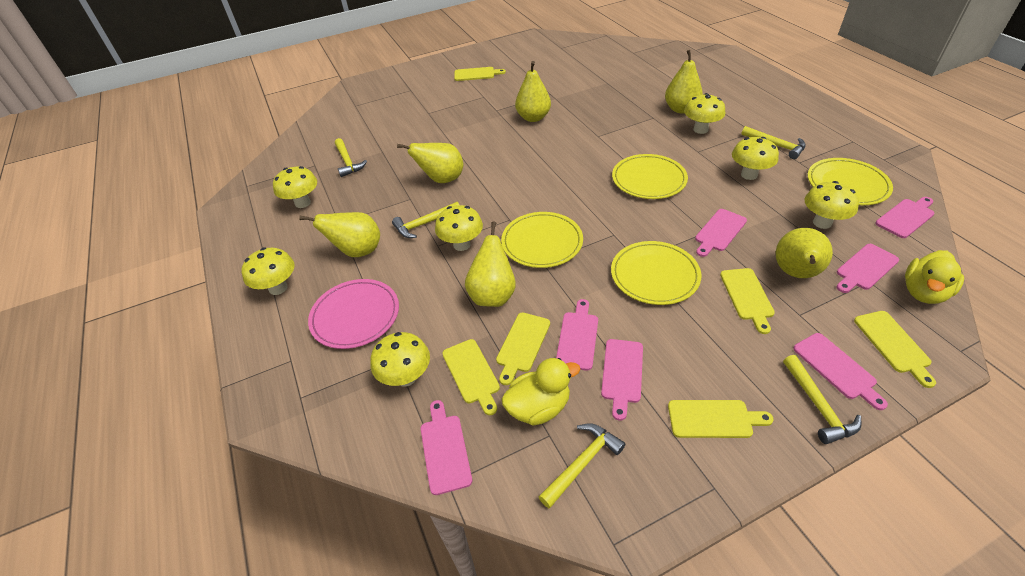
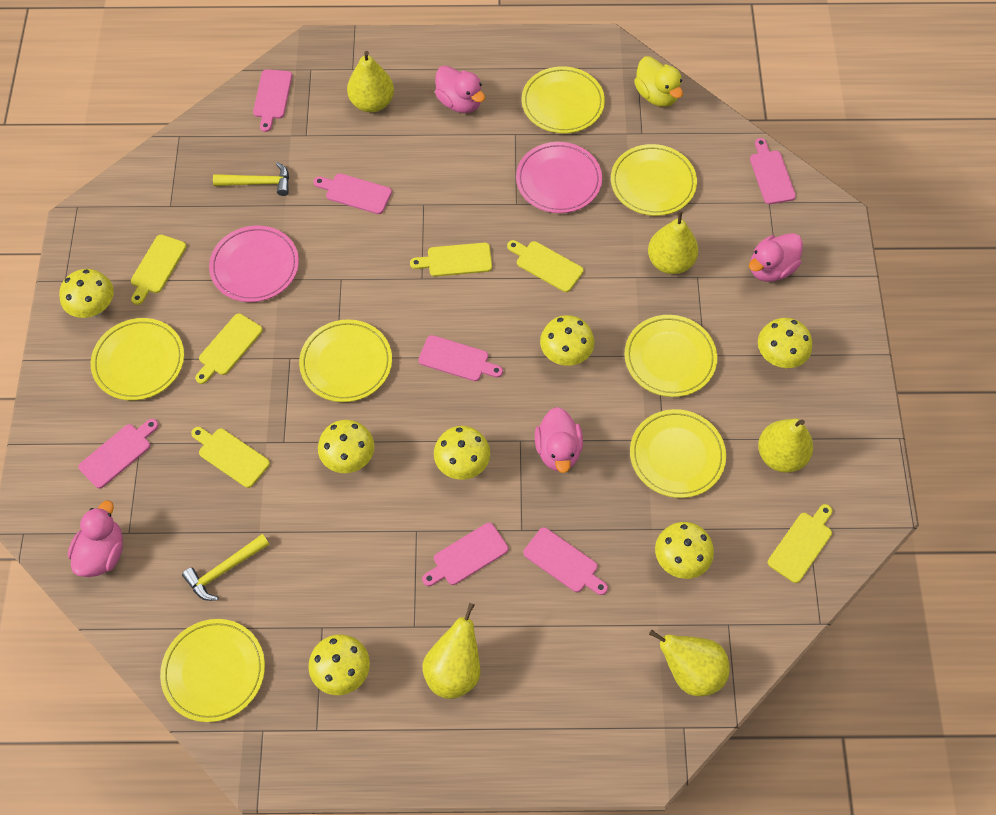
pink duck: 0 -> 4
pink plate: 1 -> 2
yellow duck: 2 -> 1
yellow hammer: 5 -> 2
yellow pear: 6 -> 5
yellow plate: 4 -> 7

